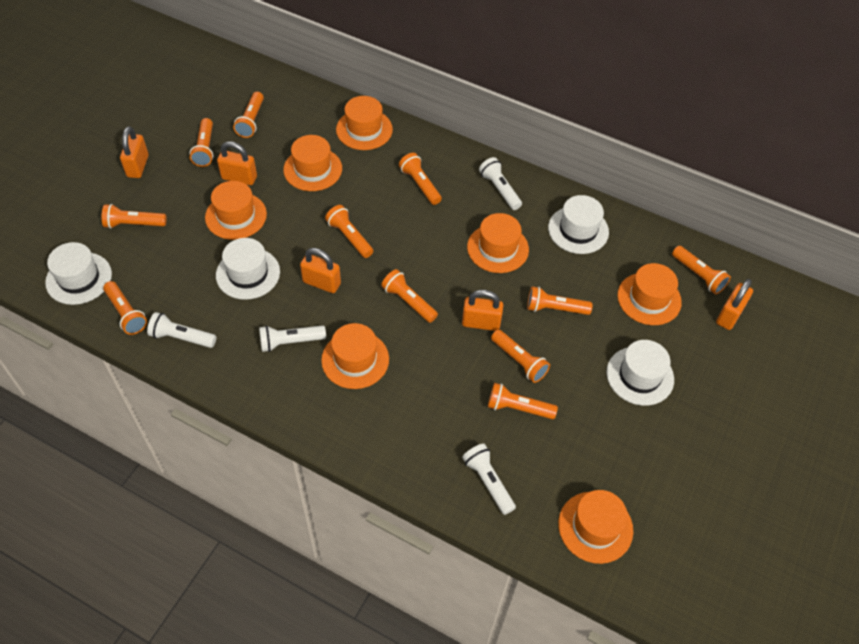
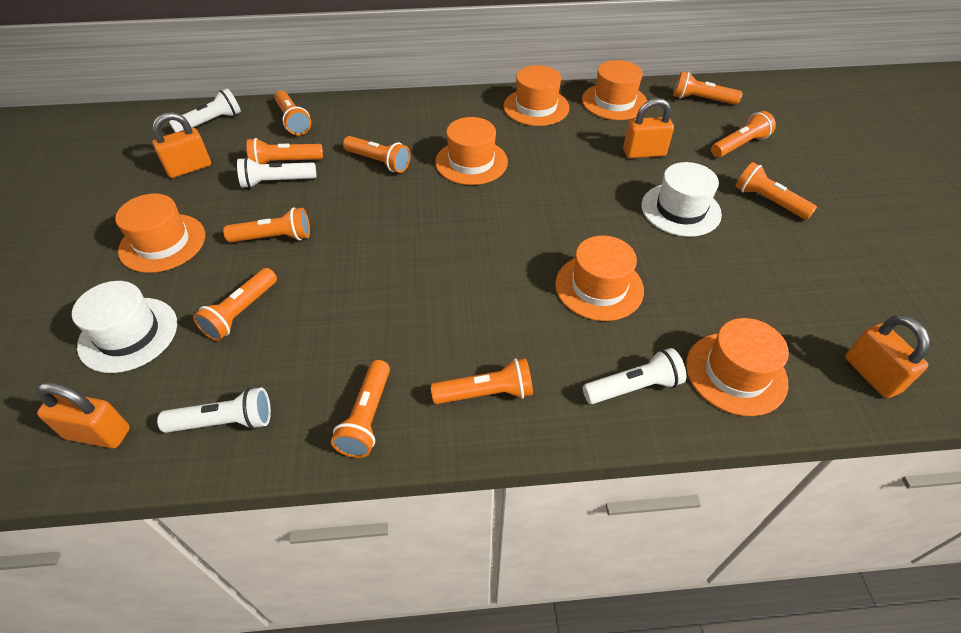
orange flashlight: 11 -> 10
orange hat: 7 -> 6
orange padlock: 5 -> 4
white hat: 4 -> 2

